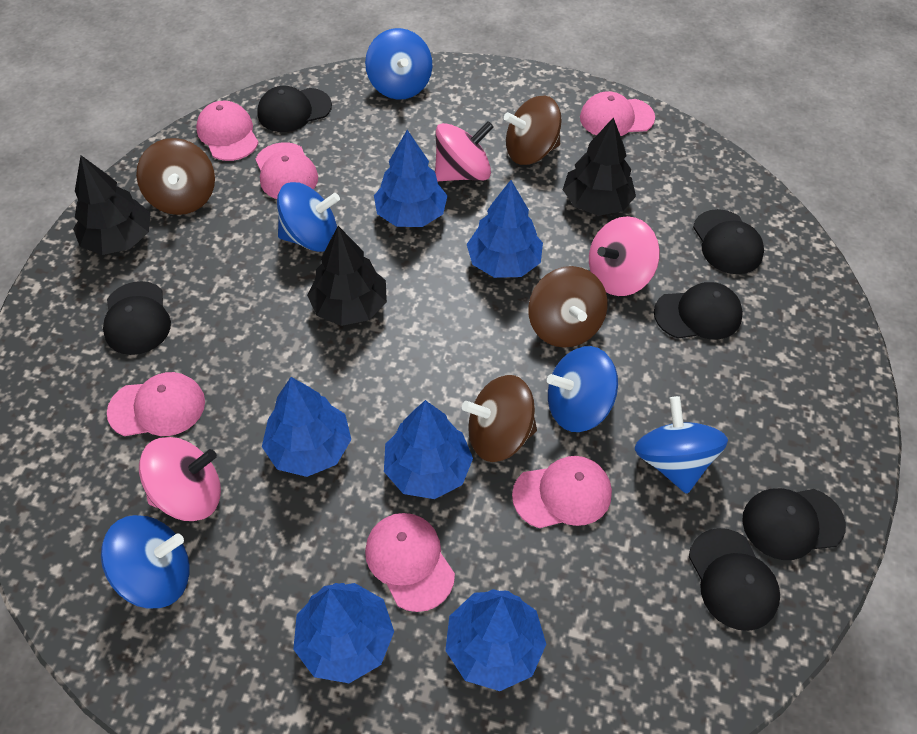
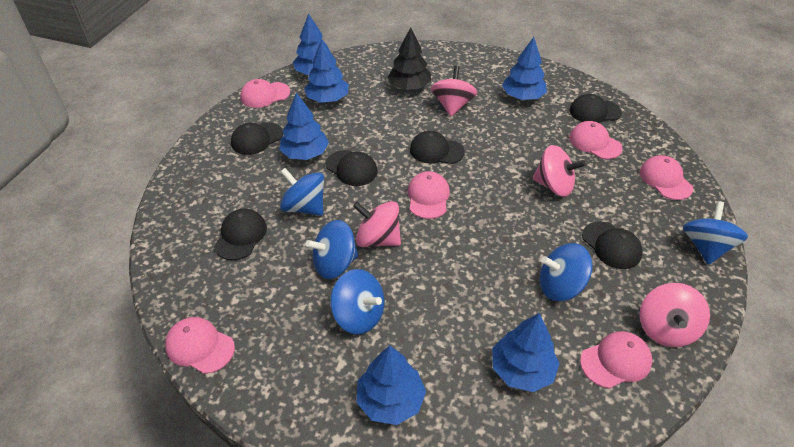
black tree: 3 -> 1
brown spinning top: 4 -> 0
pink spinning top: 3 -> 4

